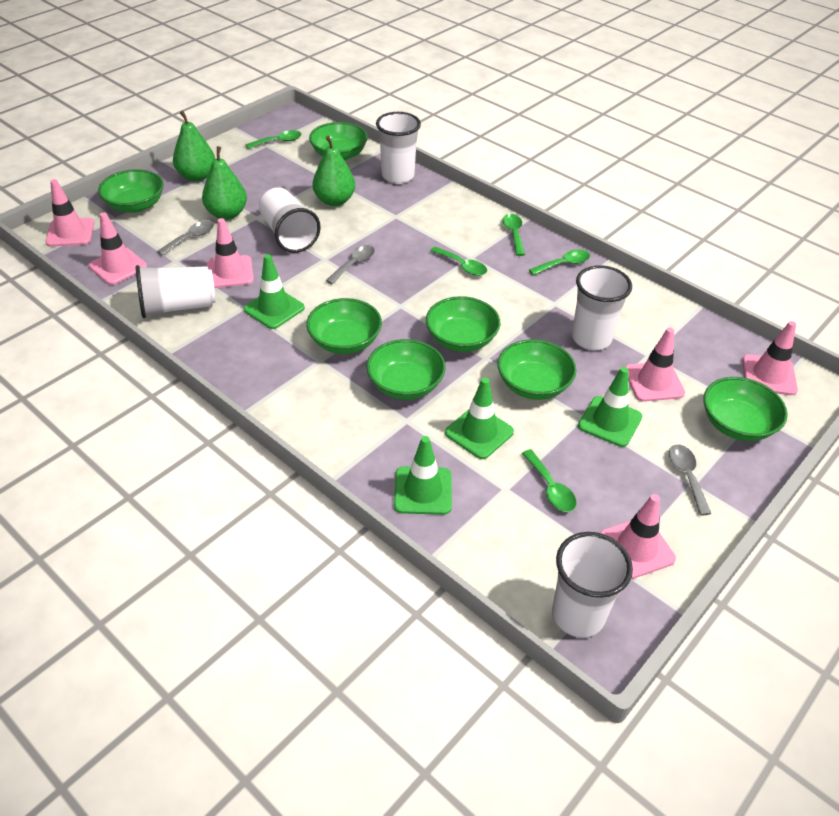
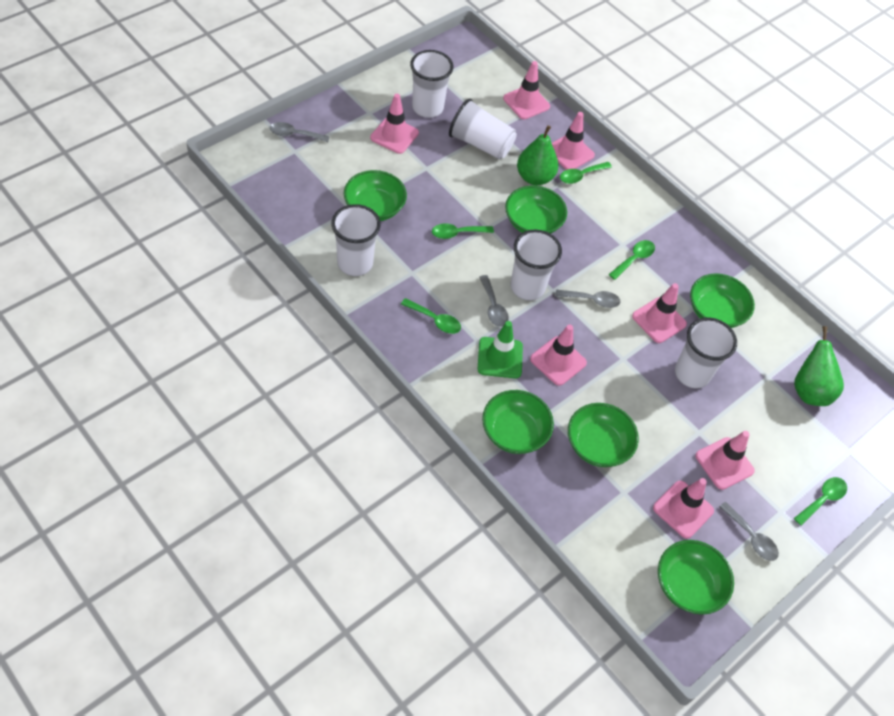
green bowl: 7 -> 6
green pear: 3 -> 2
green traffic cone: 4 -> 1
grey spoon: 3 -> 4
pink traffic cone: 6 -> 7

